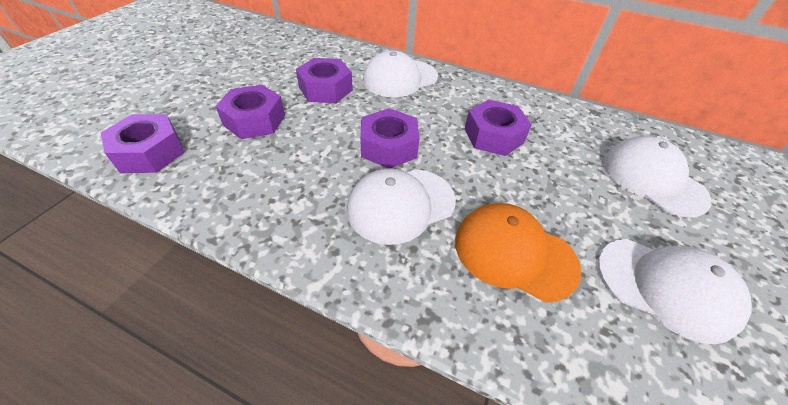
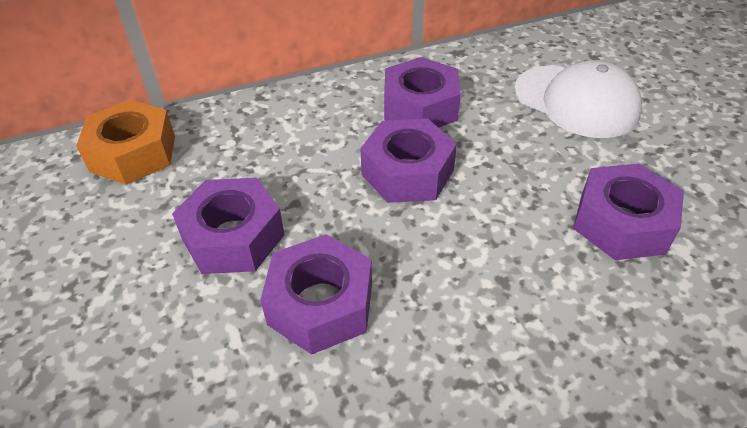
orange cap: 1 -> 0
orange nut: 0 -> 1
white cap: 4 -> 1

